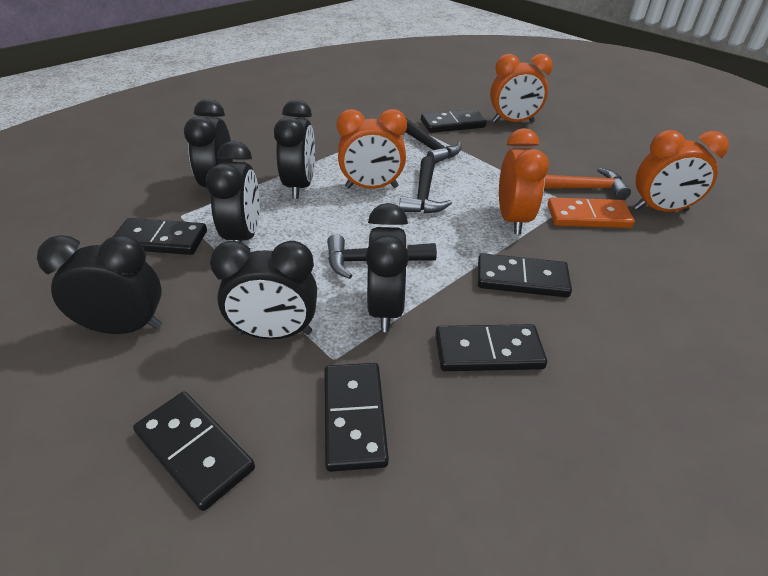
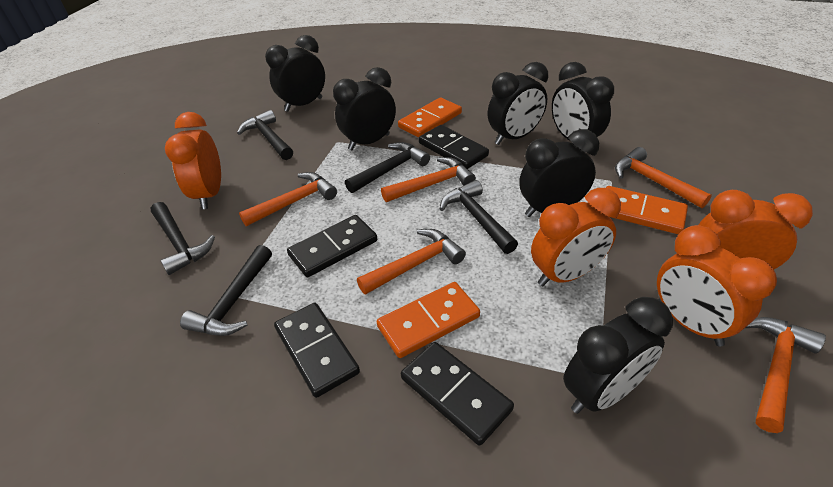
black domino: 6 -> 4
black hammer: 3 -> 5
orange domino: 1 -> 3
orange hammer: 1 -> 5

